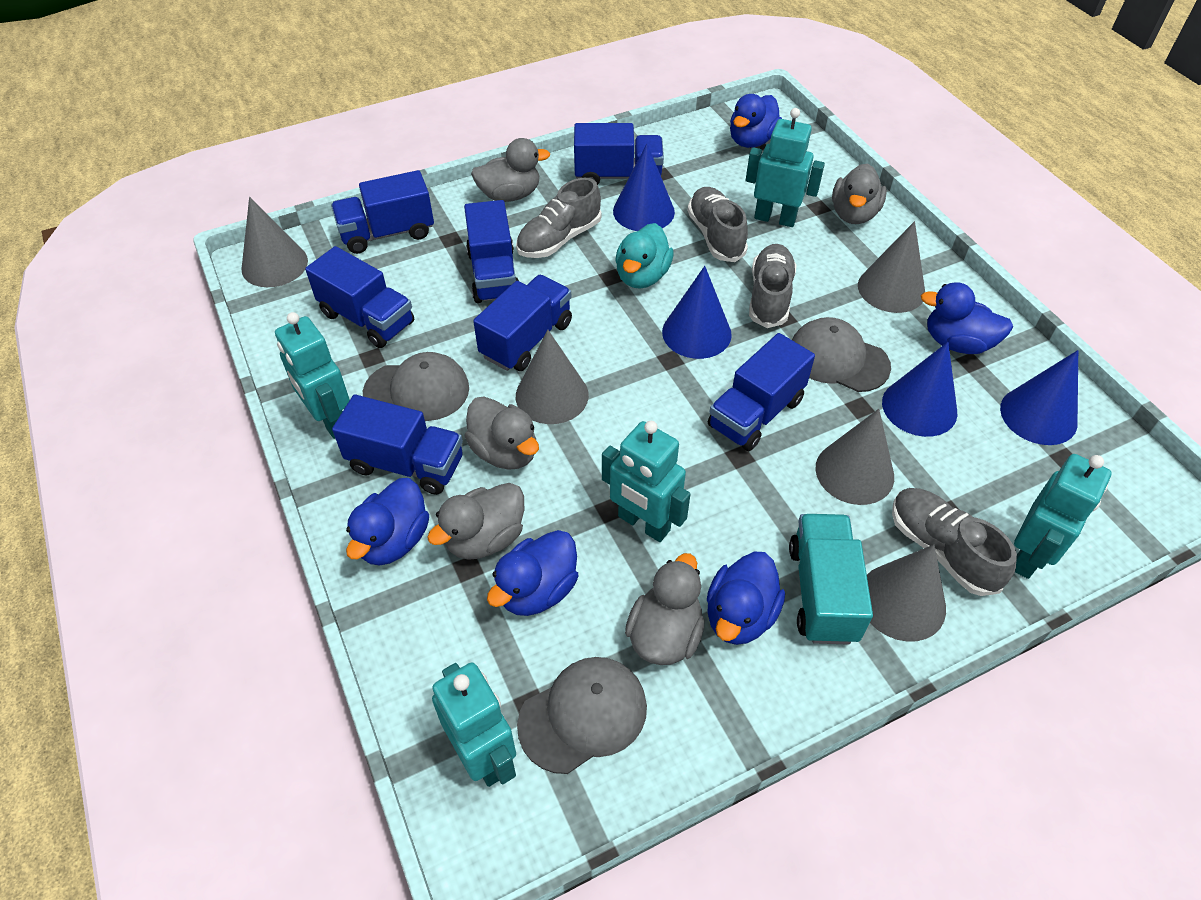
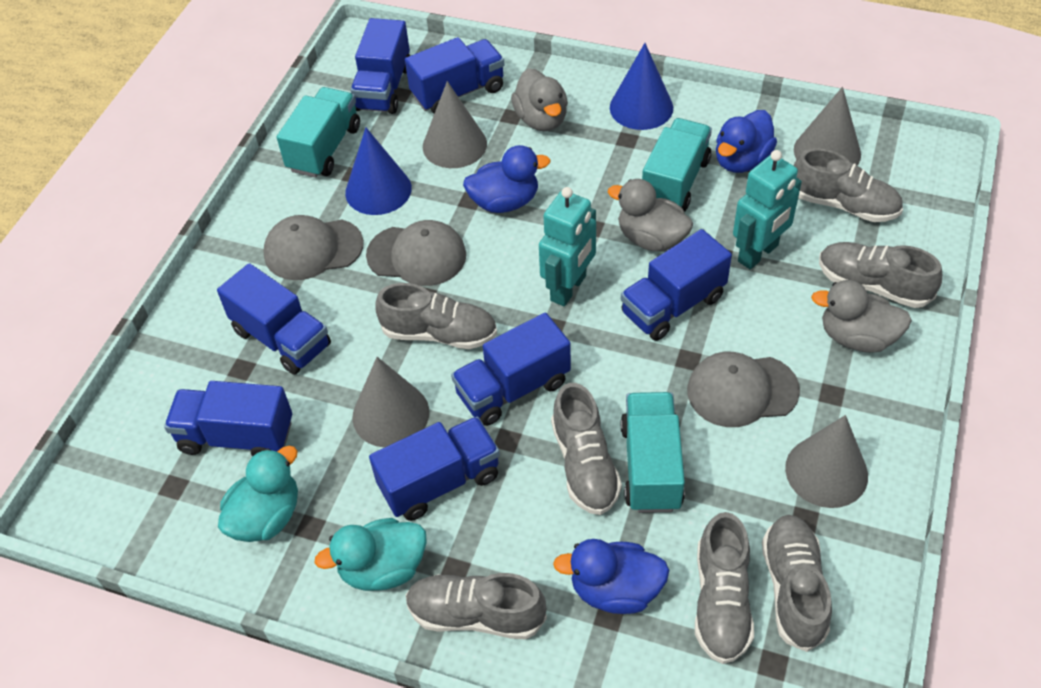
blue cone: 4 -> 2
blue duck: 5 -> 3
grey cone: 5 -> 4
grey duck: 5 -> 3
grey shoe: 4 -> 7
turquoise duck: 1 -> 2
turquoise robot: 5 -> 2
turquoise truck: 1 -> 3

